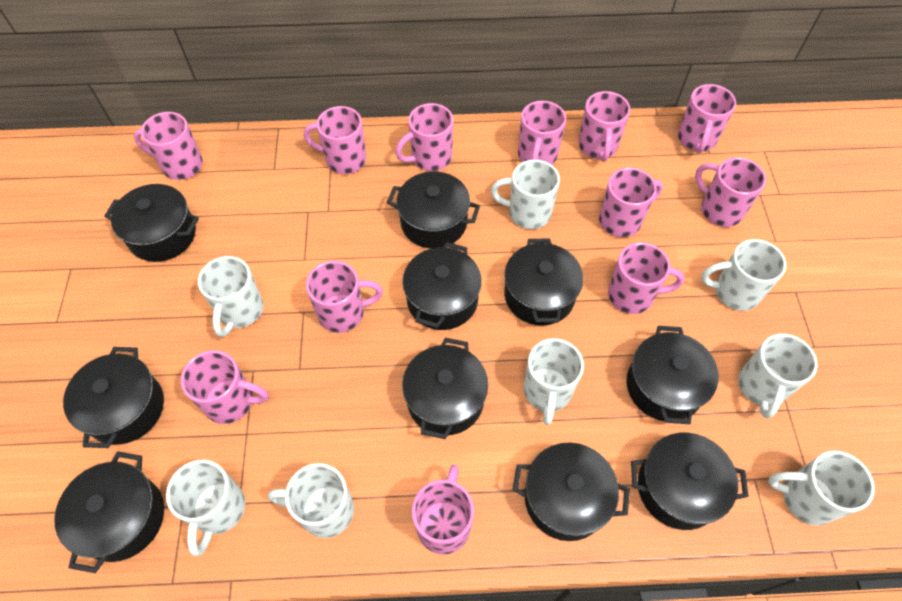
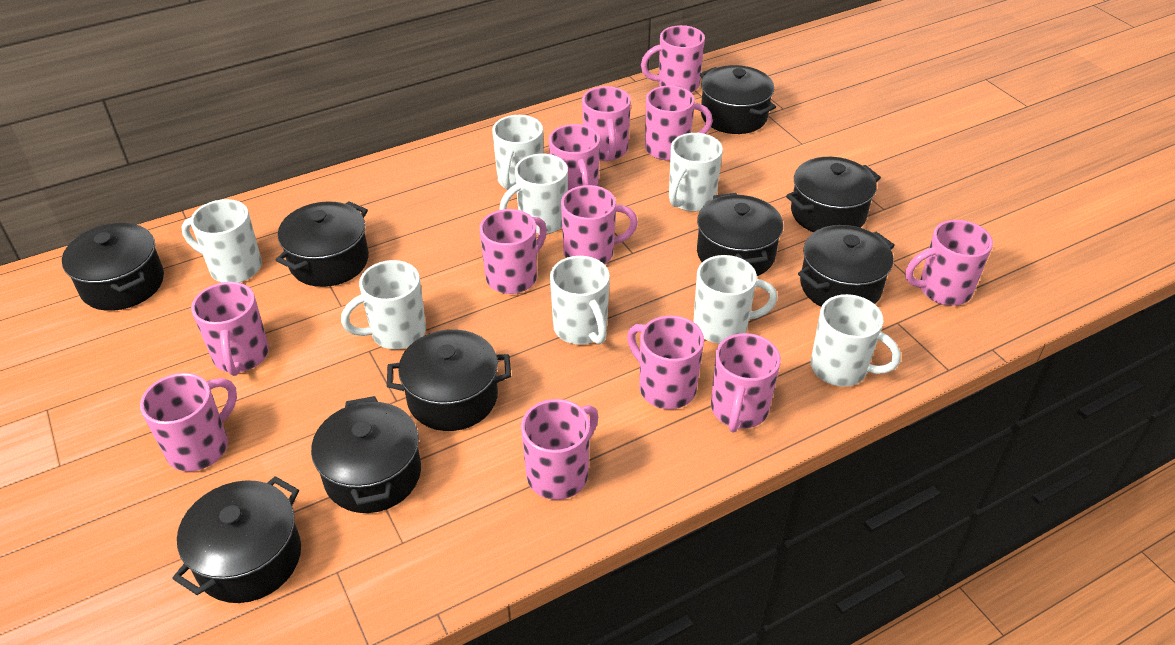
black pot: 10 -> 9

